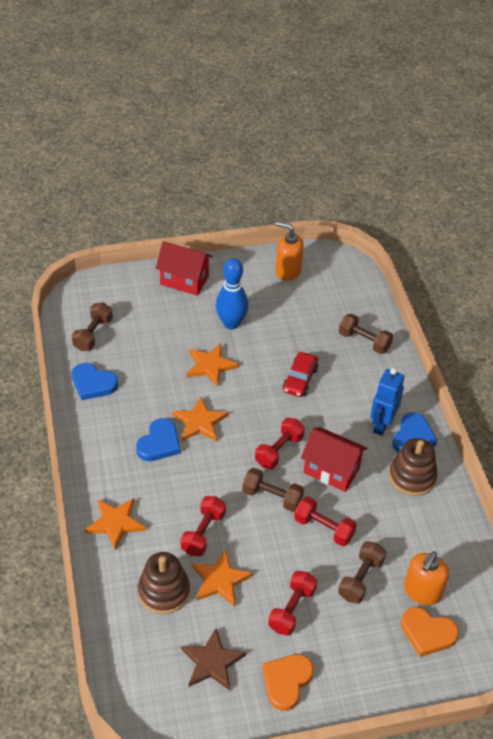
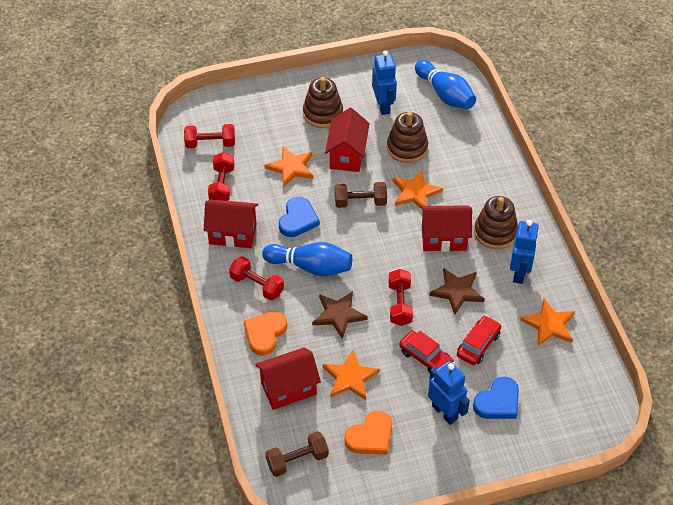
blue bowling pin: 1 -> 2
blue heart: 3 -> 2
blue robot: 1 -> 3
brown dumbbell: 4 -> 2
brown stacking toy: 2 -> 3
brown star: 1 -> 2
orange soap dispenser: 2 -> 0
red car: 1 -> 2
red house: 2 -> 4

